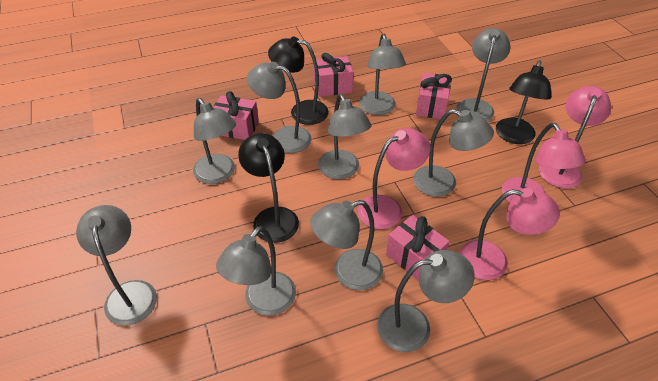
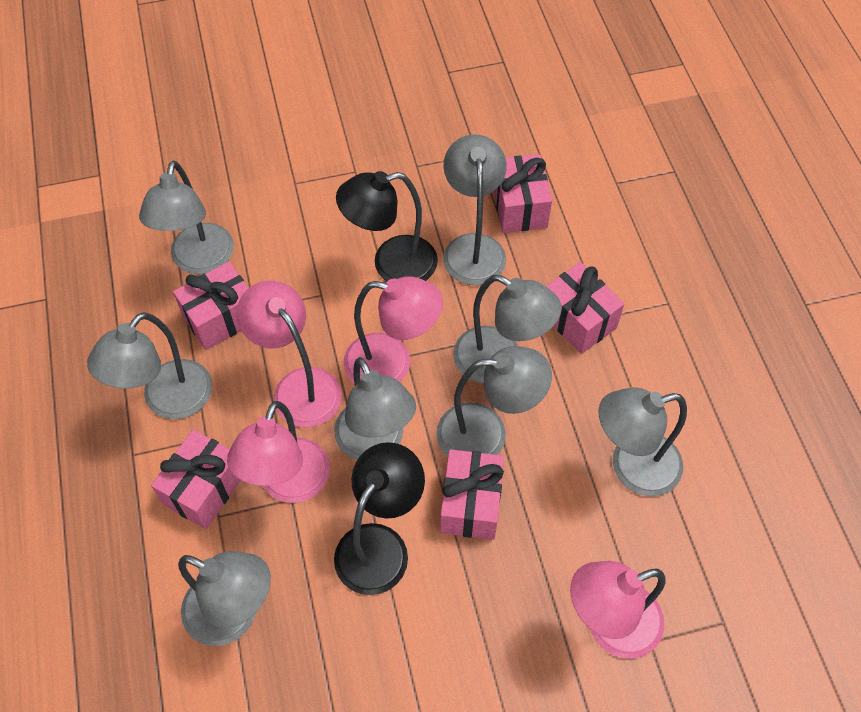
black lamp: 3 -> 2
grey lamp: 10 -> 8
pink gift: 4 -> 5

